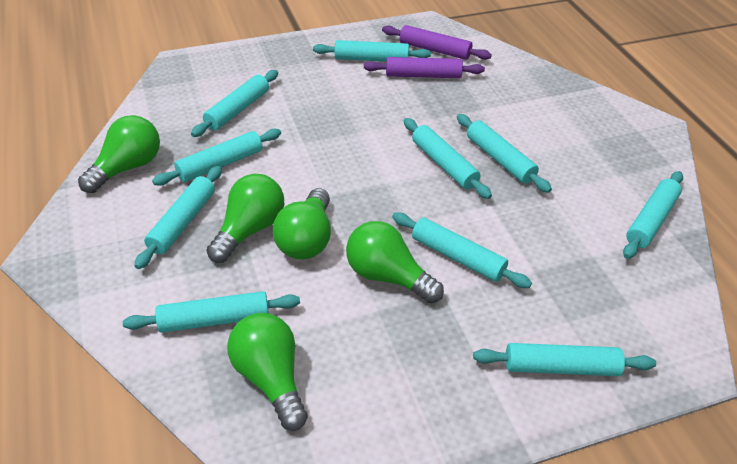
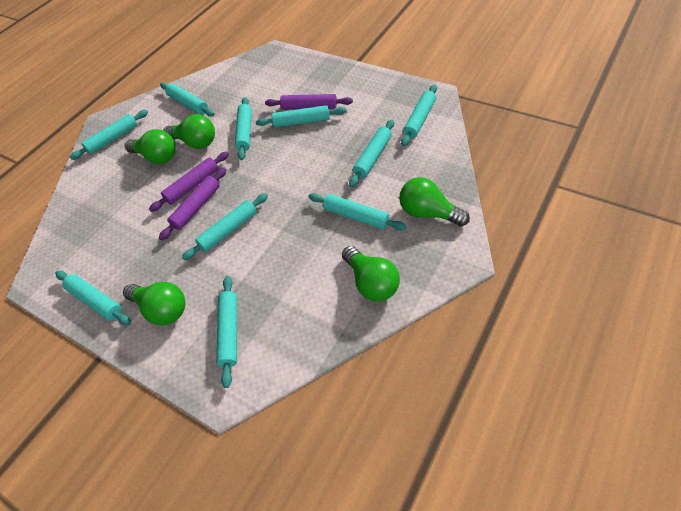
purple rolling pin: 2 -> 3

